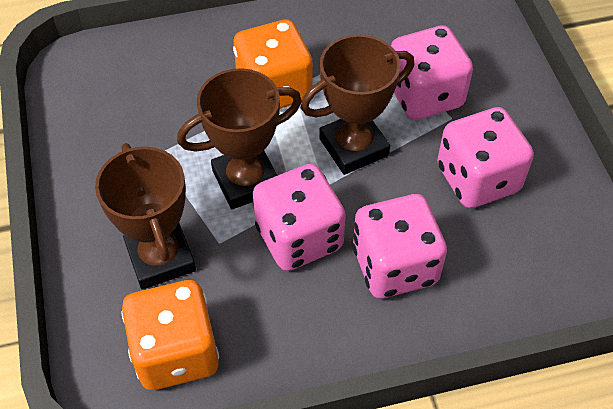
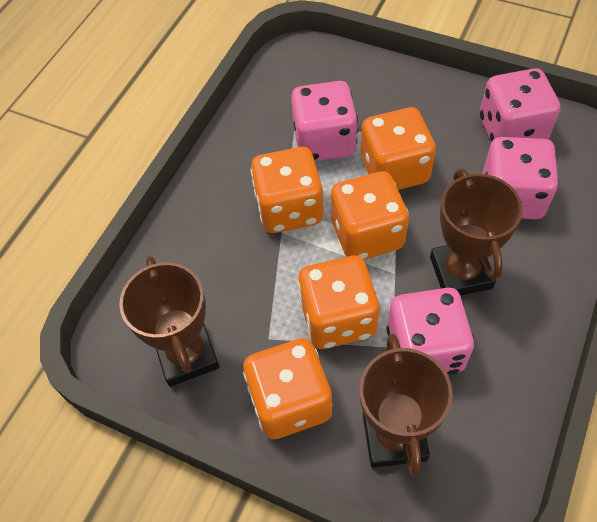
orange dice: 2 -> 5

